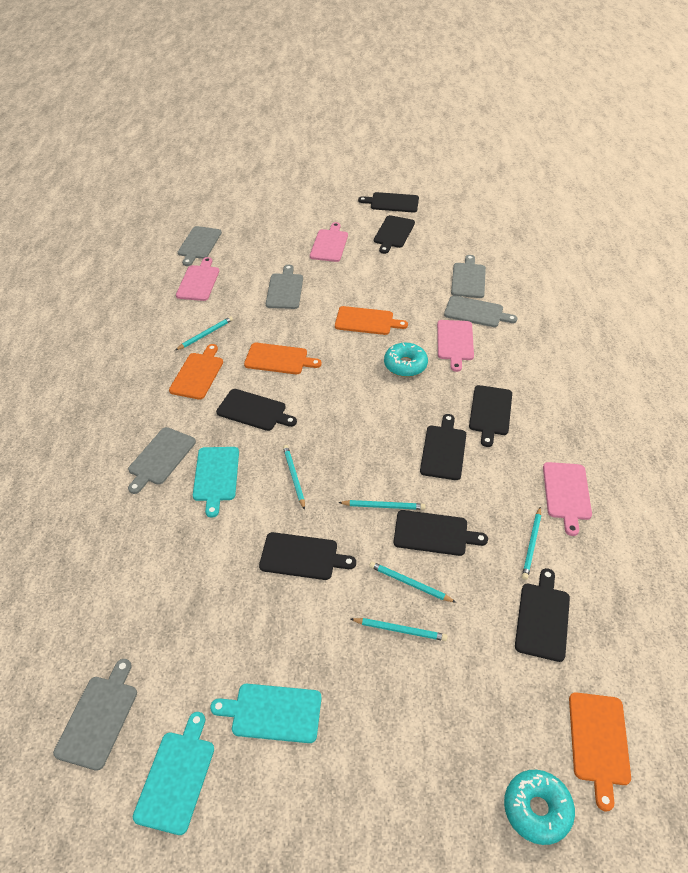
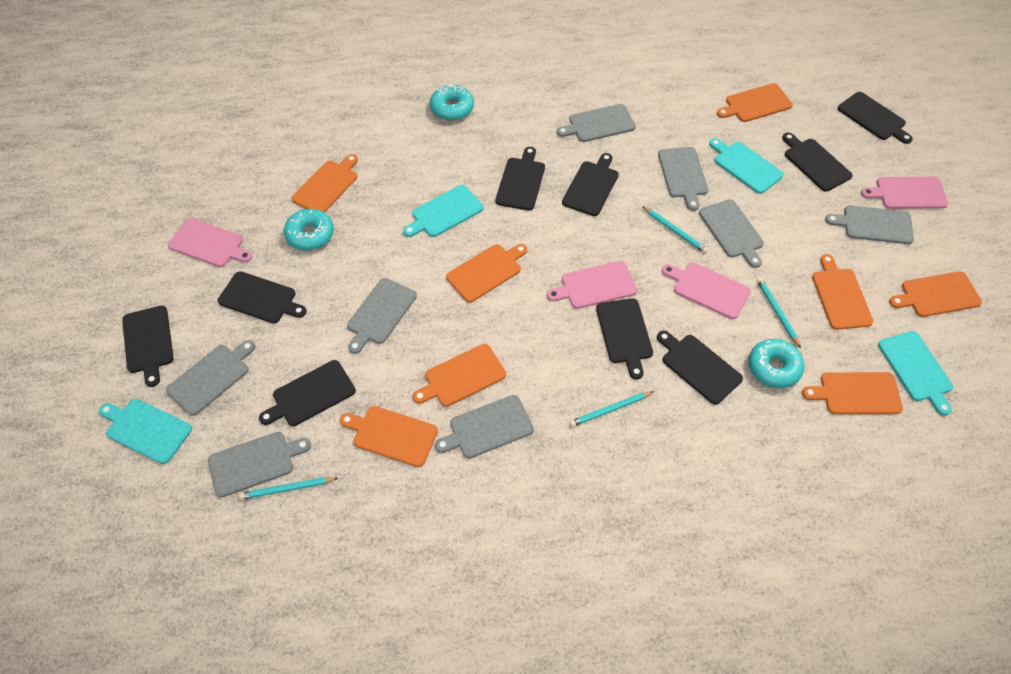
black cutting board: 8 -> 9
grey cutting board: 6 -> 8
orange cutting board: 4 -> 8
turquoise cutting board: 3 -> 4
turquoise donut: 2 -> 3
turquoise pencil: 6 -> 4

